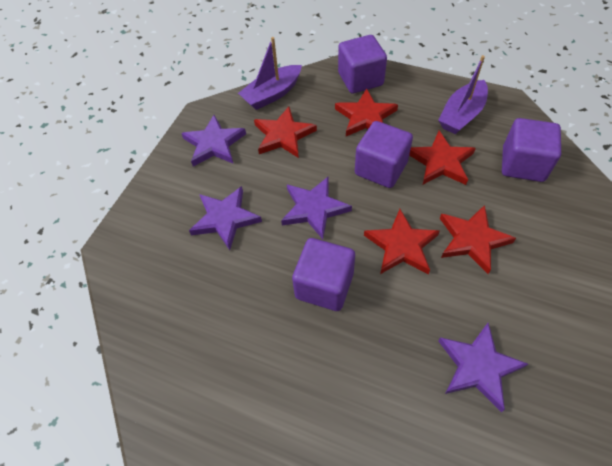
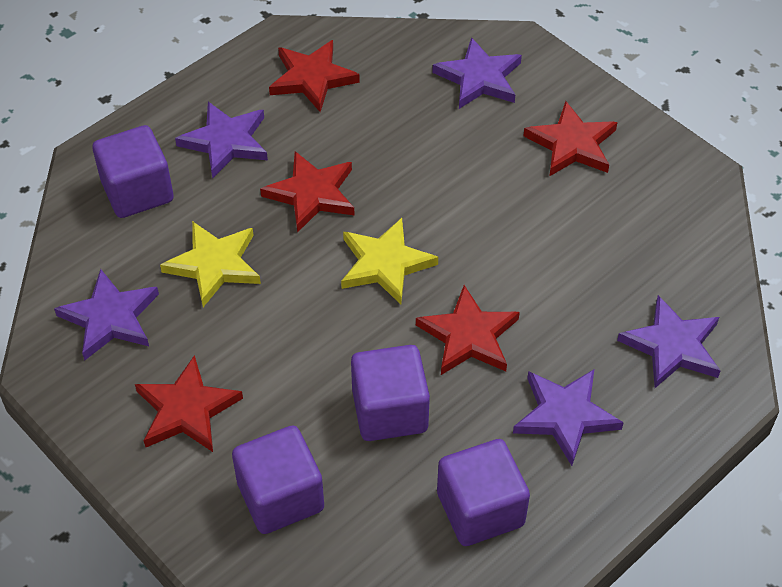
purple boat: 2 -> 0
purple star: 4 -> 5
yellow star: 0 -> 2

